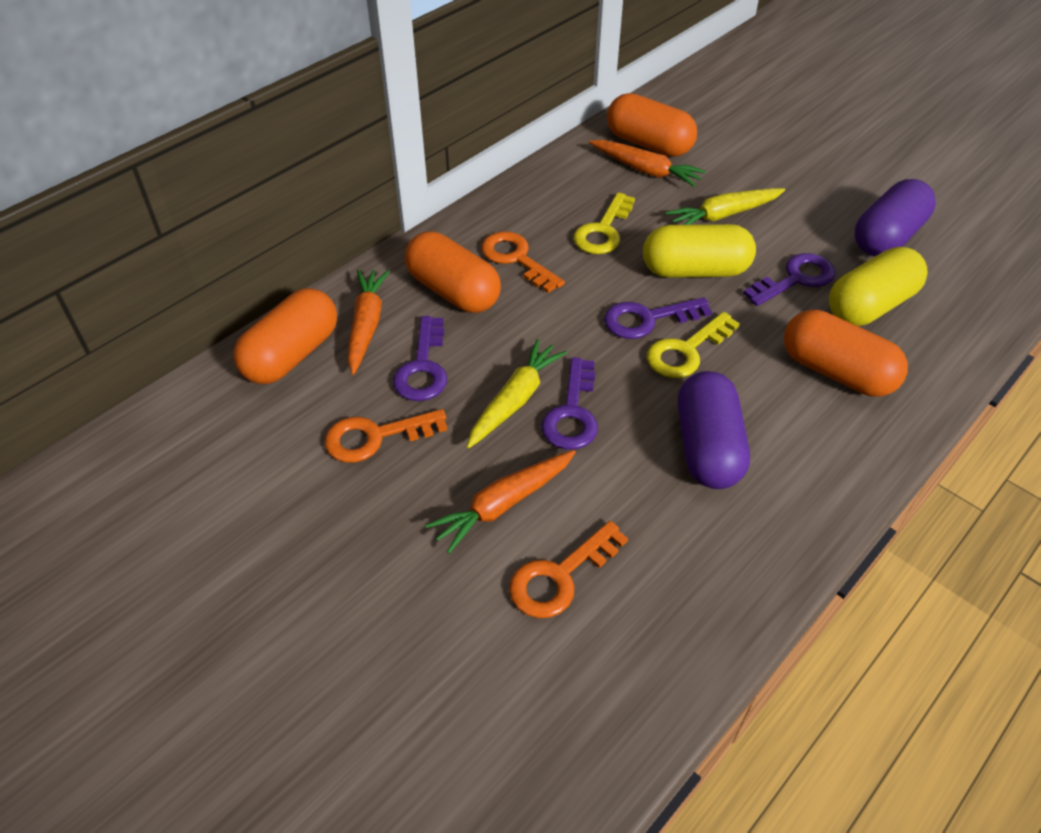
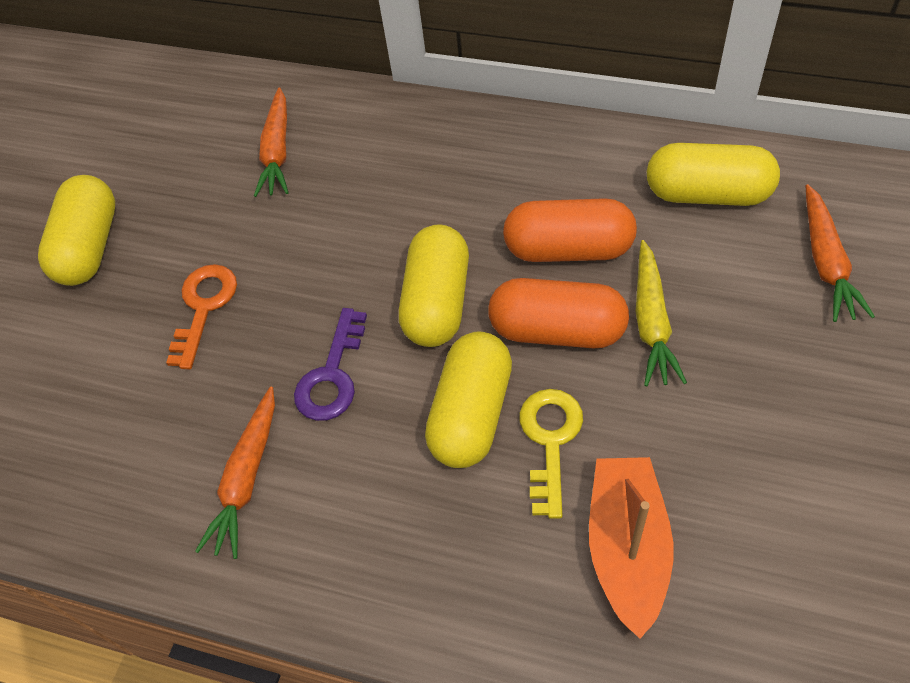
orange boat: 0 -> 1
orange capsule: 4 -> 2
orange key: 3 -> 1
purple capsule: 2 -> 0
purple key: 4 -> 1
yellow capsule: 2 -> 4
yellow carrot: 2 -> 1
yellow key: 2 -> 1

